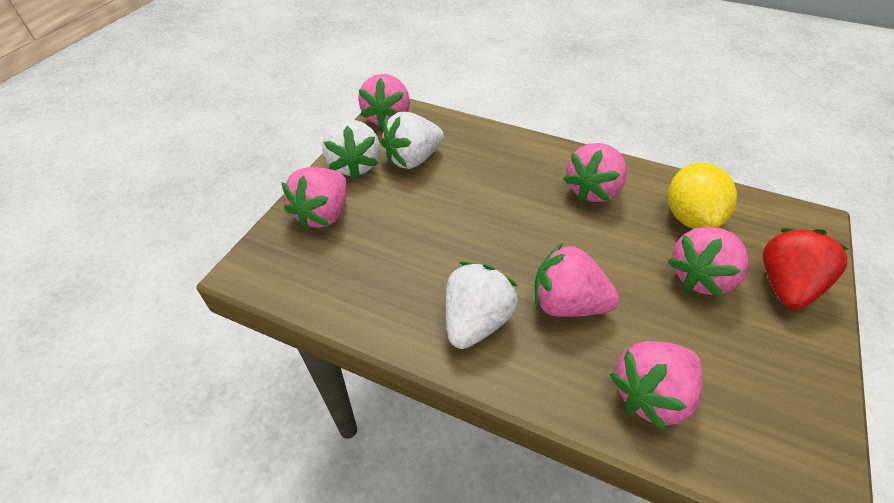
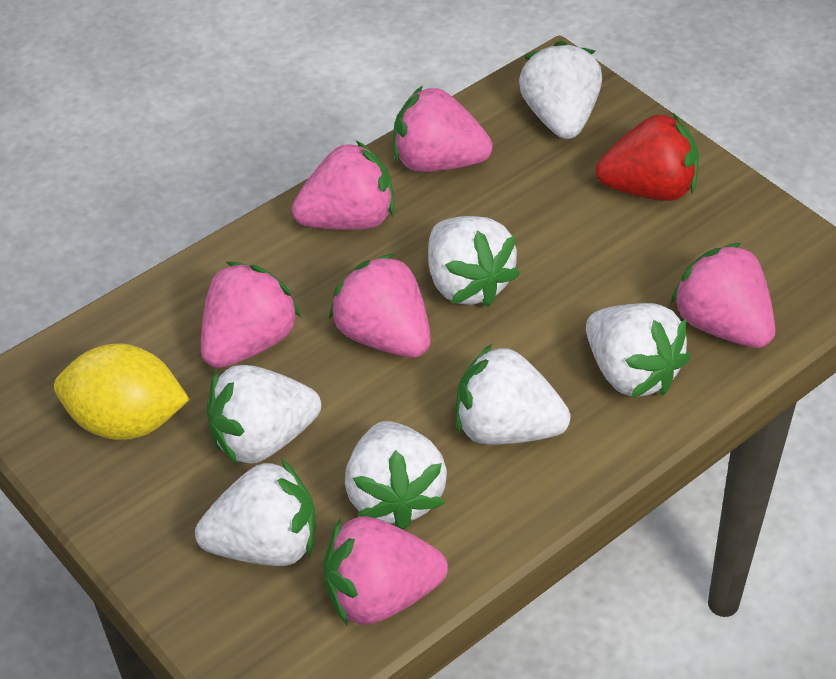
white strawberry: 3 -> 7

